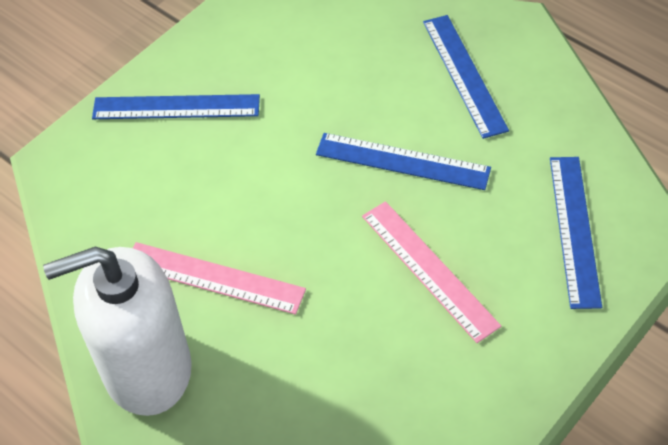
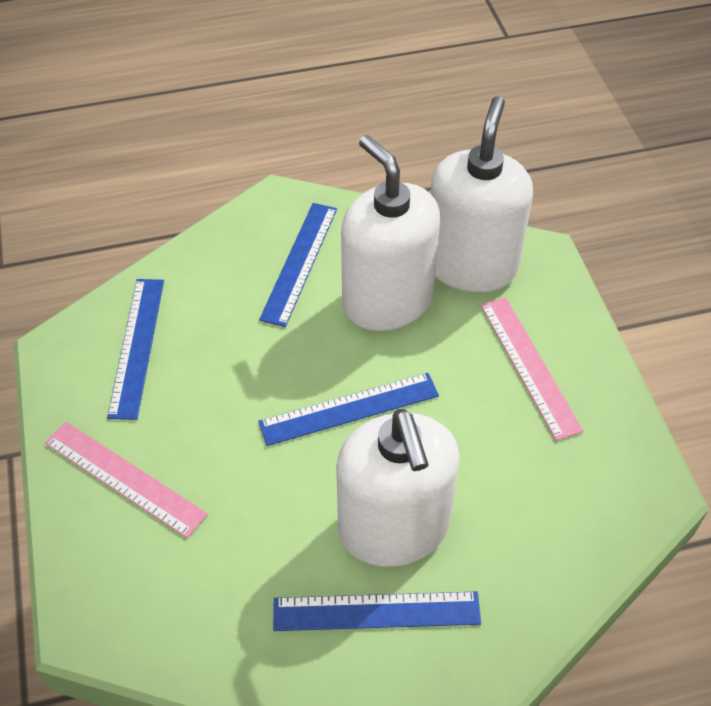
white soap dispenser: 1 -> 3

